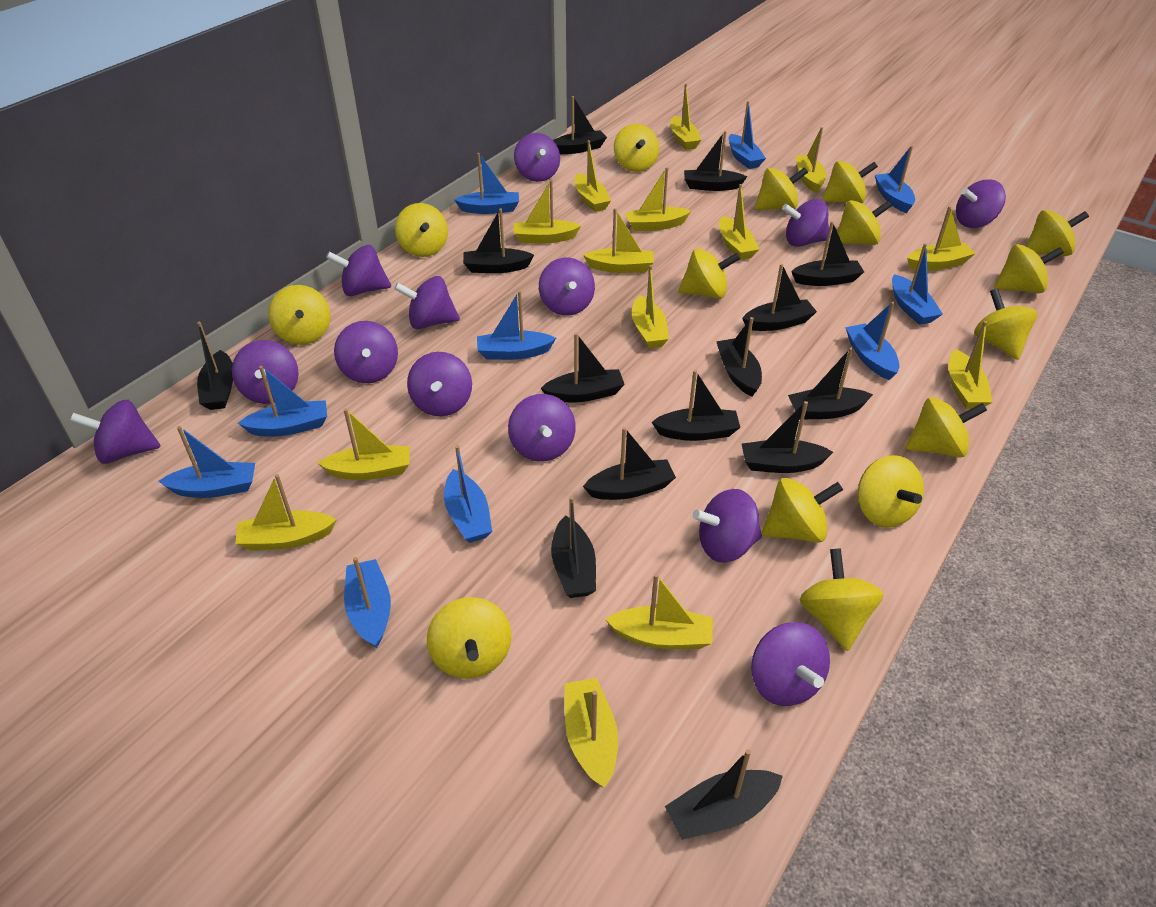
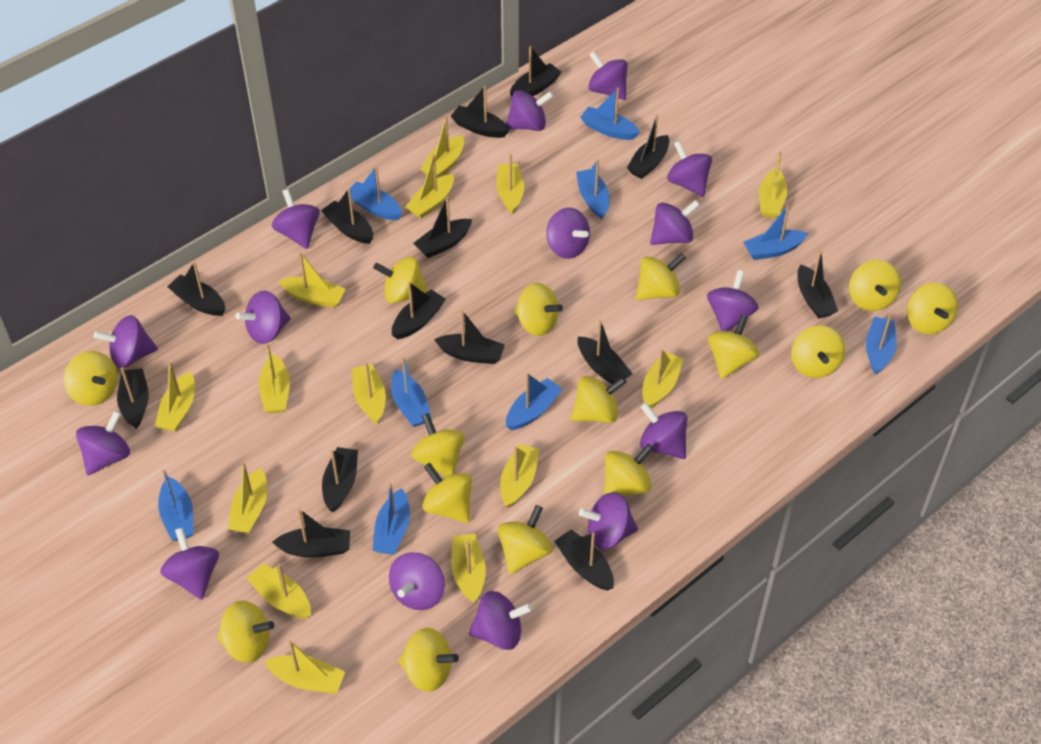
blue boat: 10 -> 9
purple spinning top: 13 -> 15

